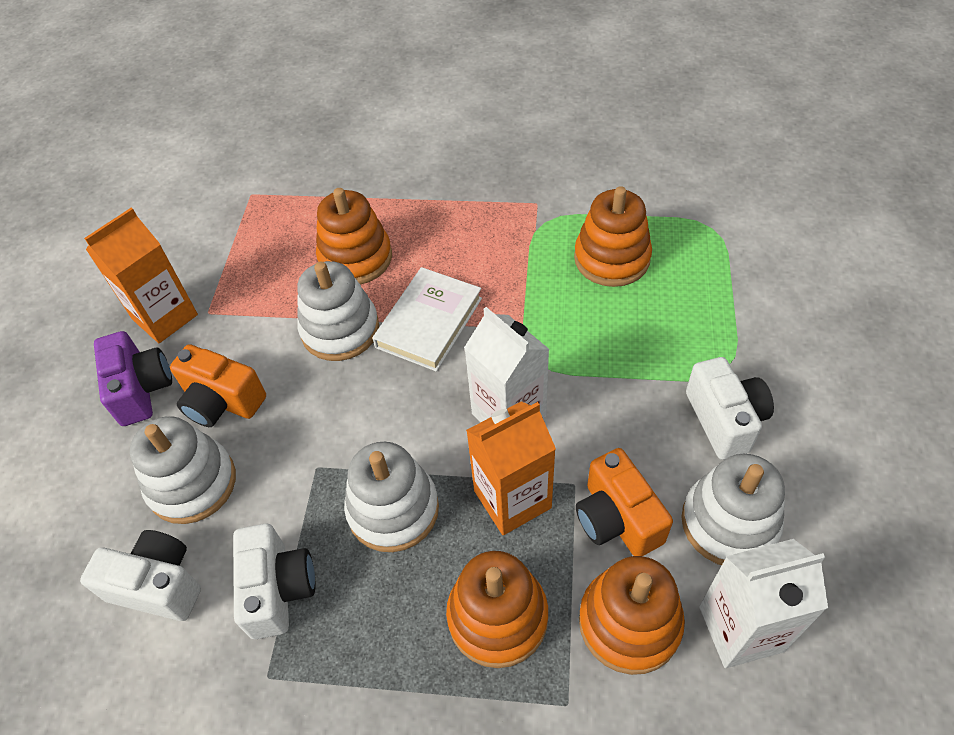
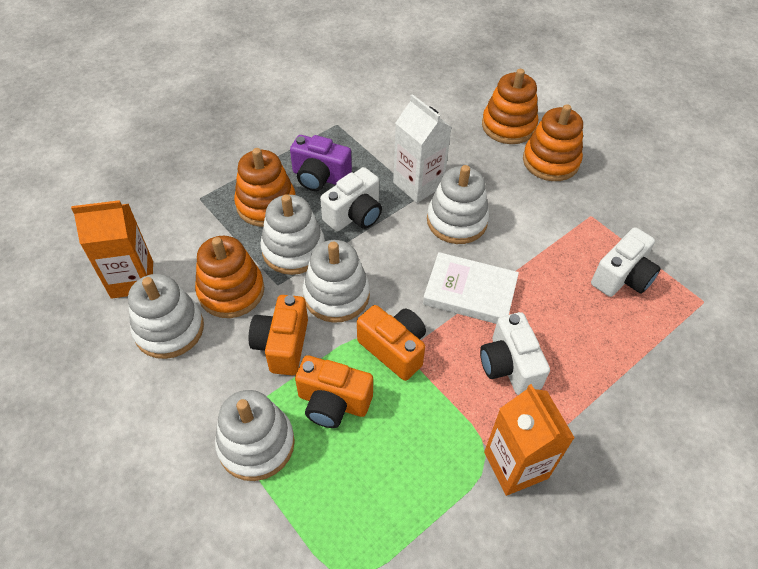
orange camera: 2 -> 3
white carton: 2 -> 1
white stacking toy: 4 -> 5

